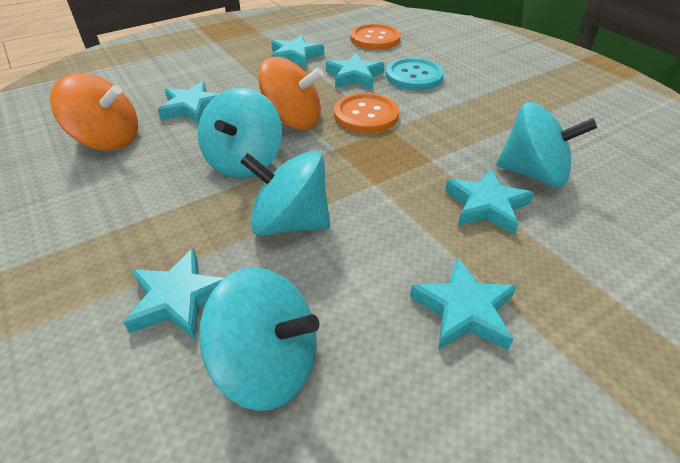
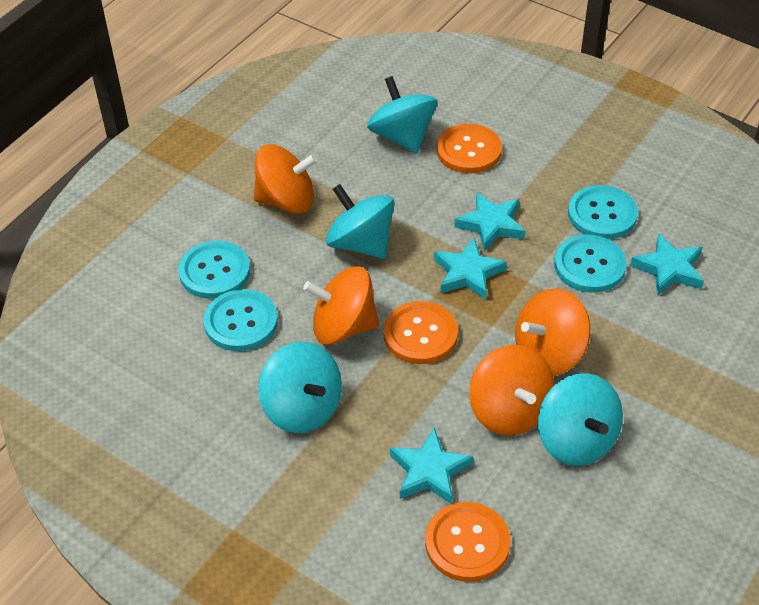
orange button: 2 -> 3
orange spinning top: 2 -> 4
turquoise button: 1 -> 4
turquoise star: 6 -> 4

